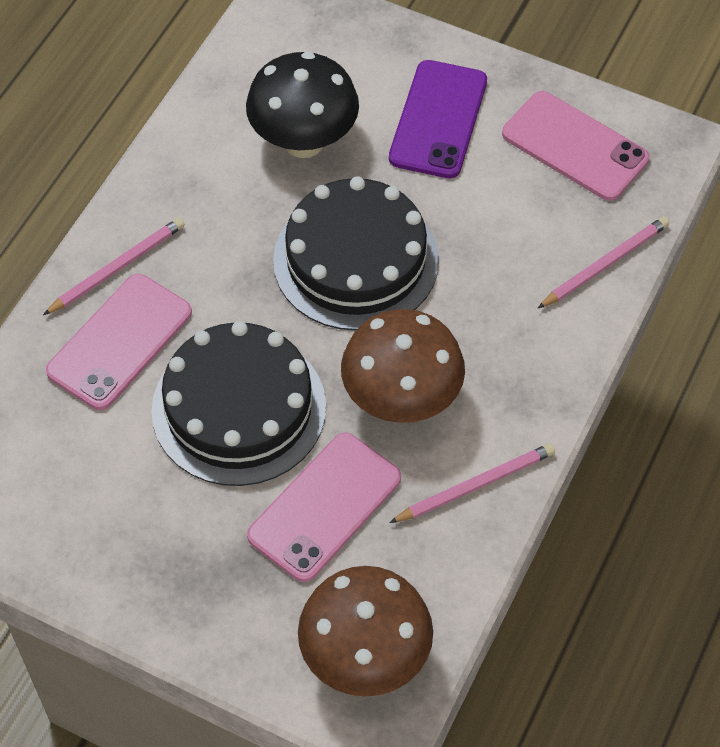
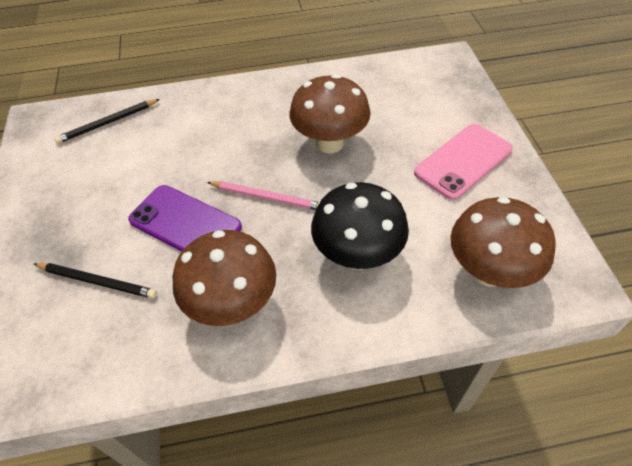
black cake: 2 -> 0
black pencil: 0 -> 2
brown mushroom: 2 -> 3
pink pencil: 3 -> 1
pink phone: 3 -> 1

